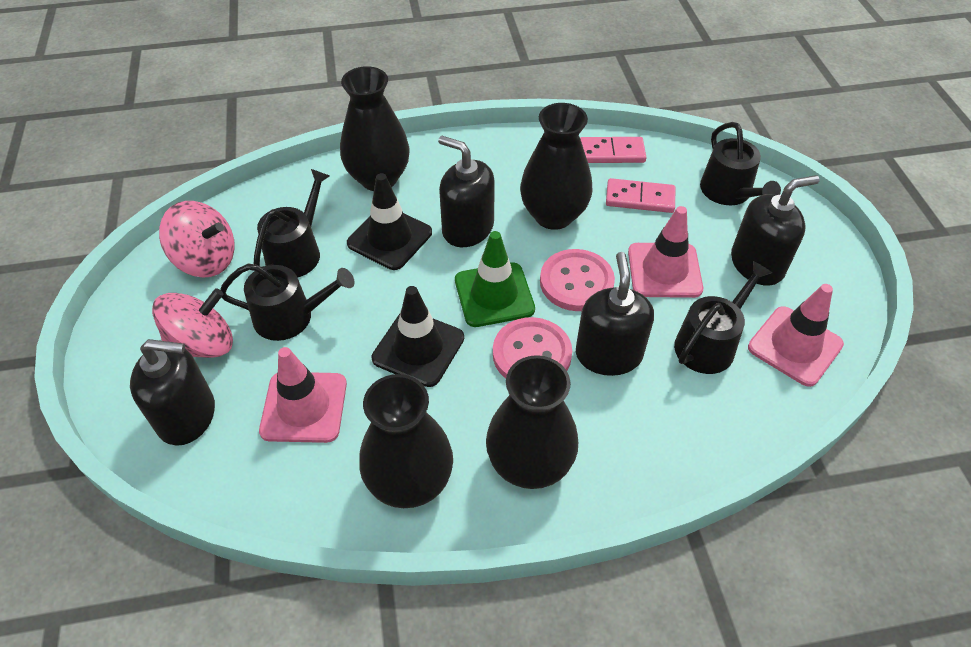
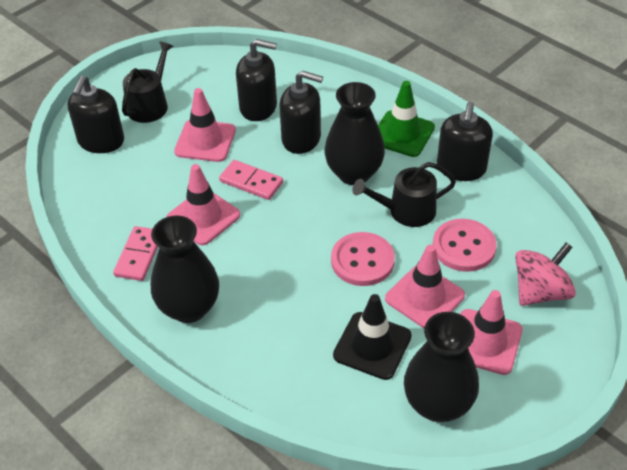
black traffic cone: 2 -> 1
black vase: 4 -> 3
black watering can: 4 -> 2
pink spinning top: 2 -> 1
pink traffic cone: 3 -> 4

